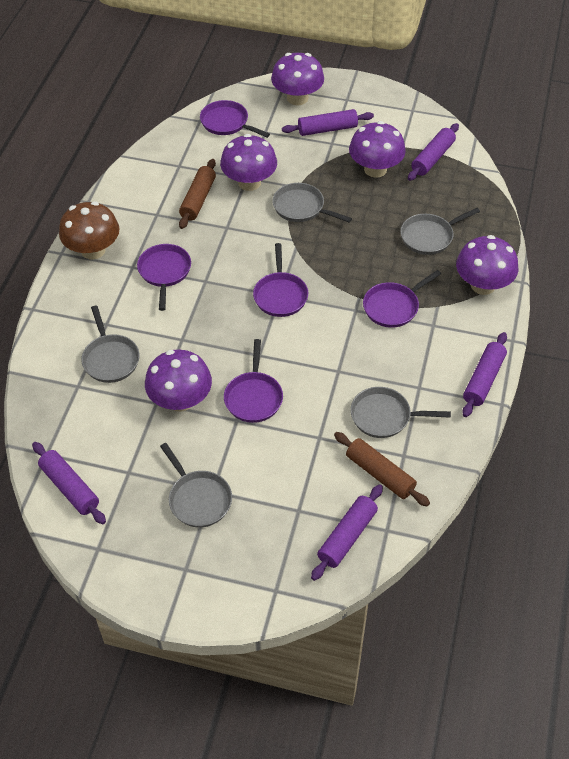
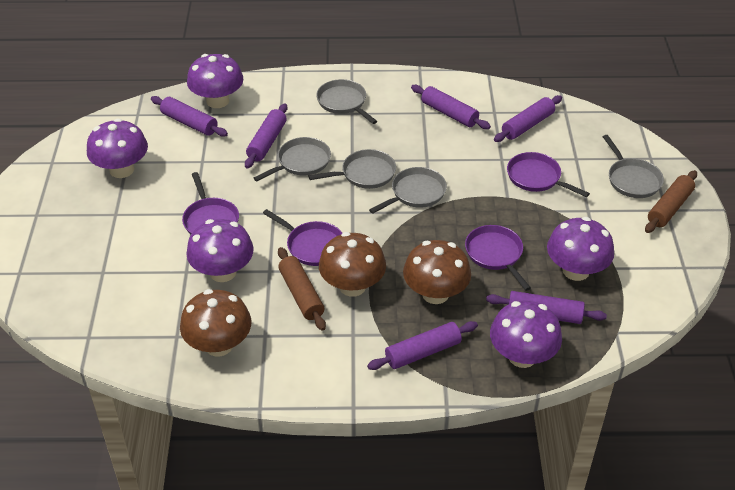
brown mushroom: 1 -> 3
purple pan: 5 -> 4
purple rolling pin: 5 -> 6

